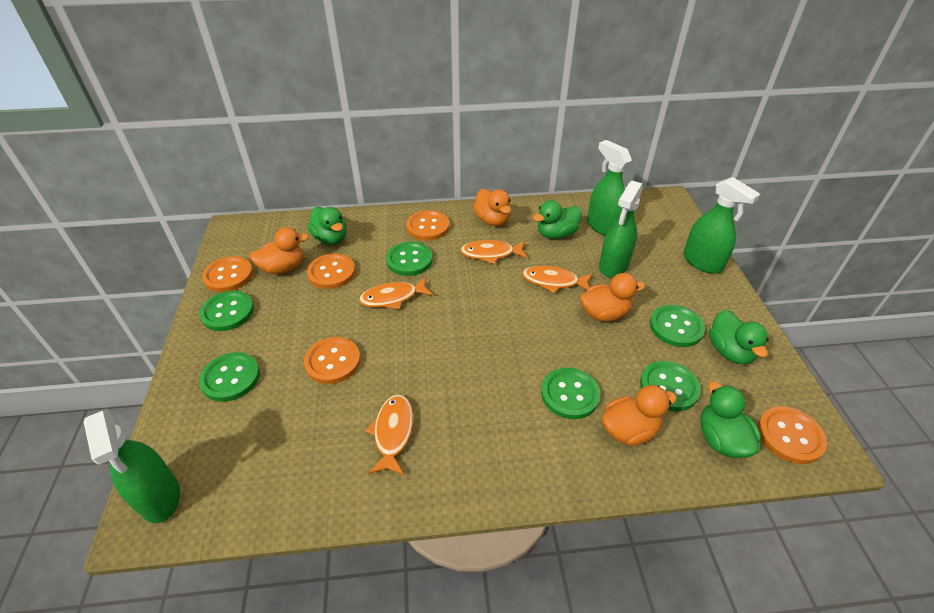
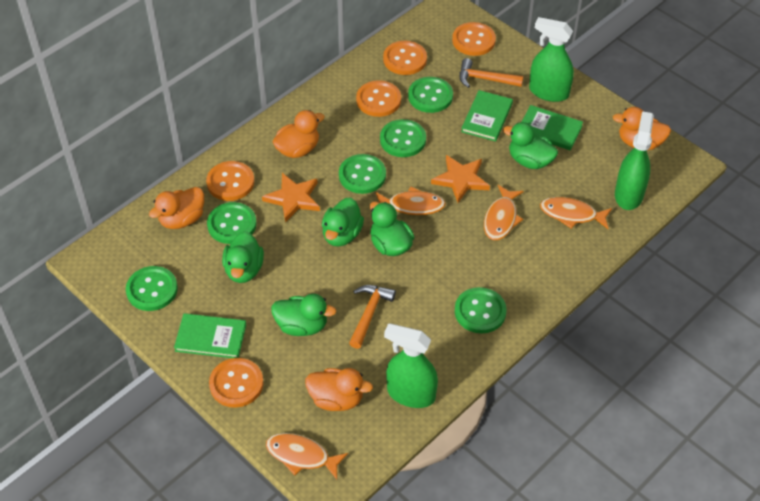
green book: 0 -> 3
green duck: 4 -> 5
green spray bottle: 4 -> 3
orange hammer: 0 -> 2
orange star: 0 -> 2

